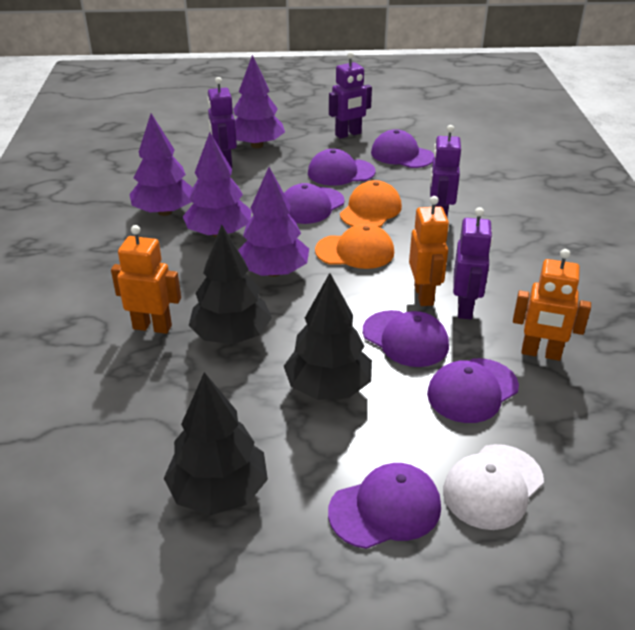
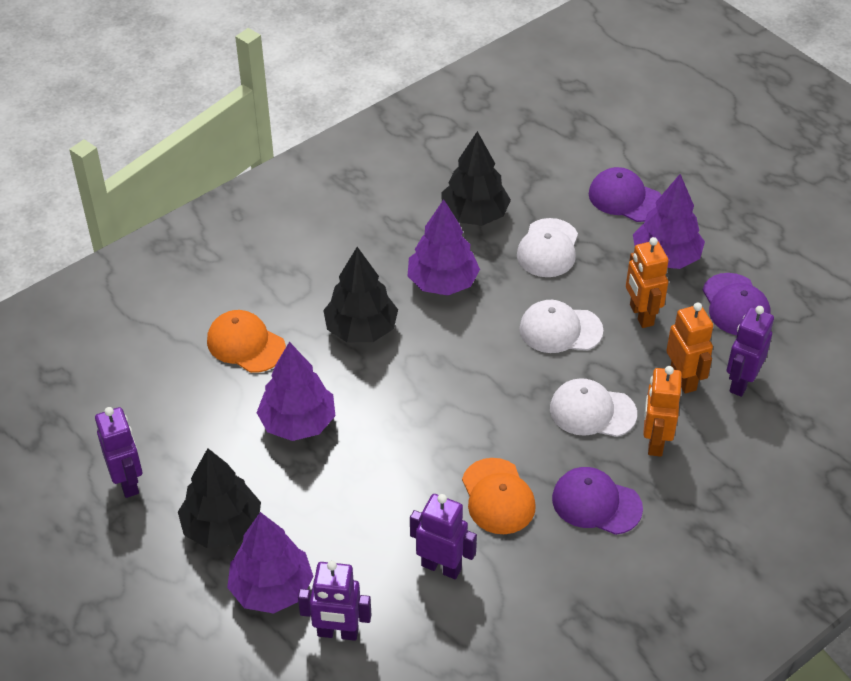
purple cap: 6 -> 3
white cap: 1 -> 3

